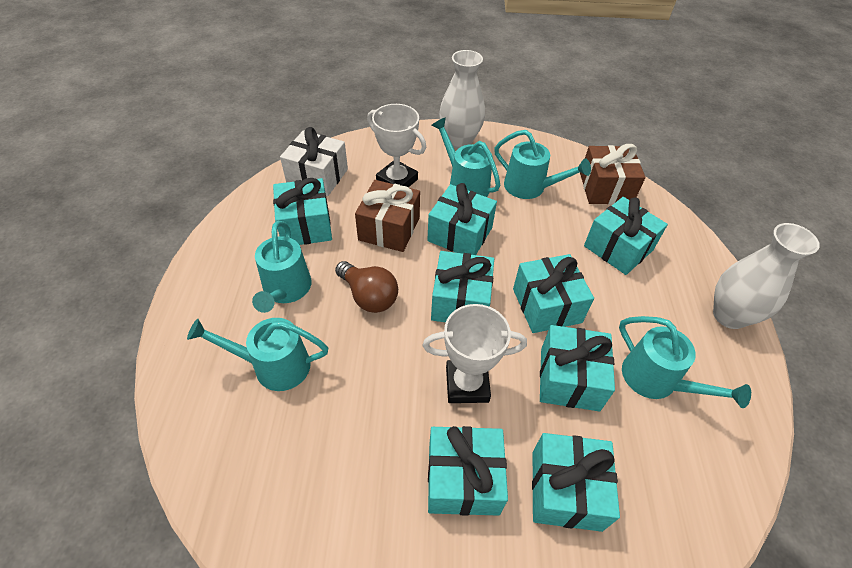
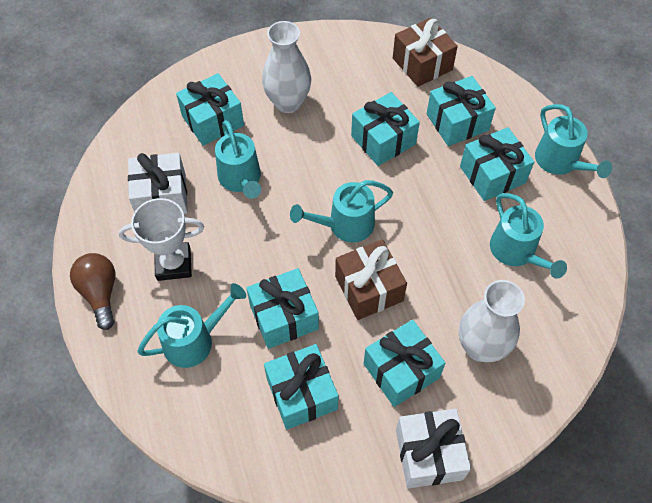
turquoise gift: 8 -> 7
white gift: 1 -> 2
white trophy: 2 -> 1

